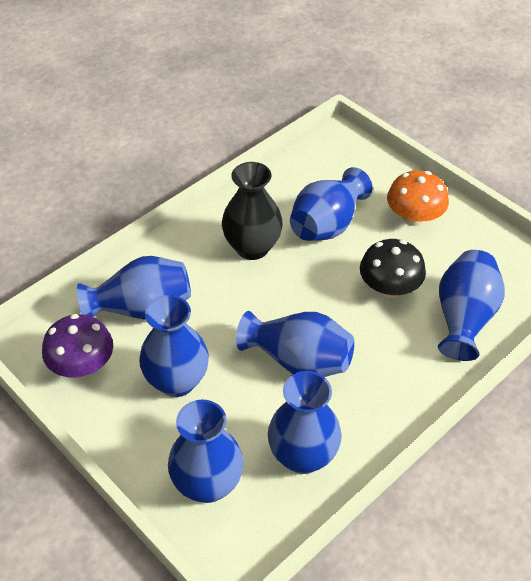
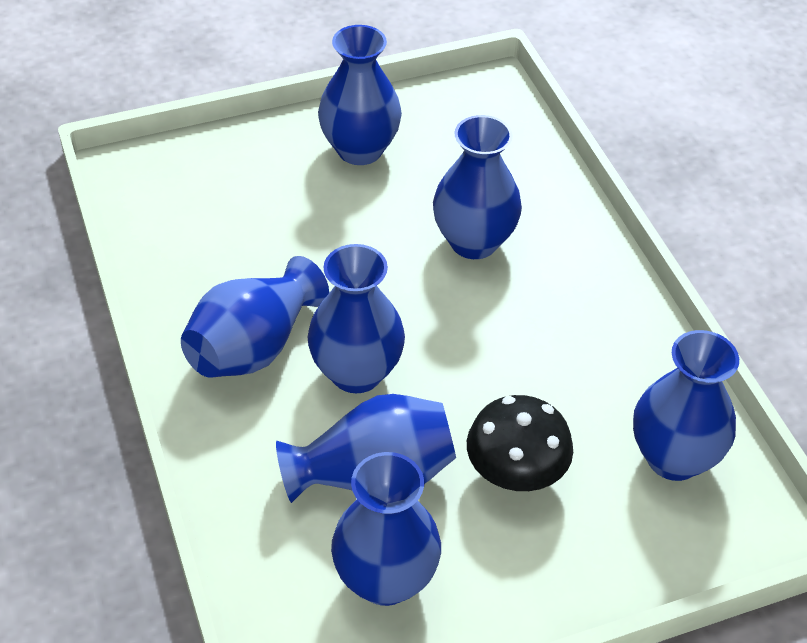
black vase: 1 -> 0
orange mushroom: 1 -> 0
purple mushroom: 1 -> 0

